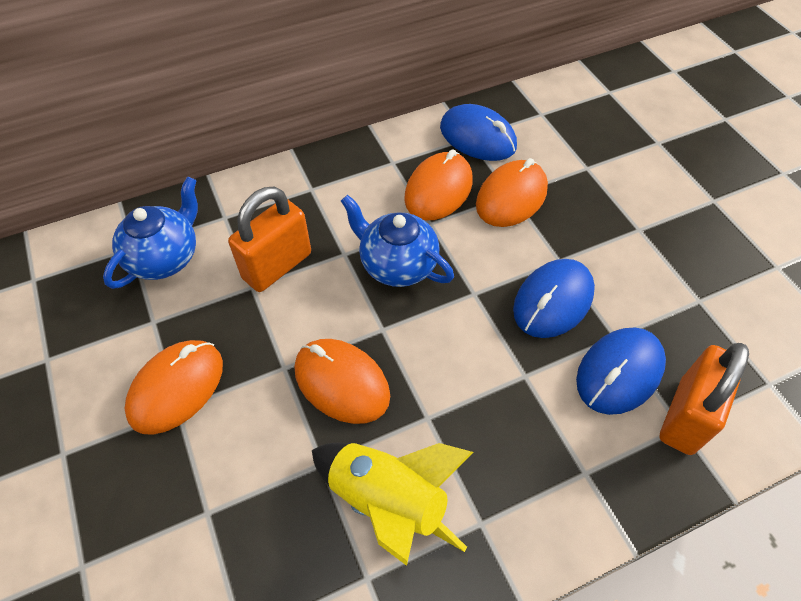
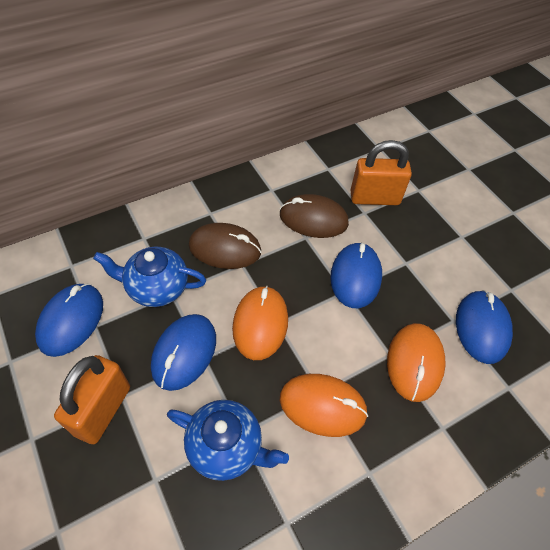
blue mouse: 3 -> 4
brown mouse: 0 -> 2
orange mouse: 4 -> 3
yellow rocket: 1 -> 0

